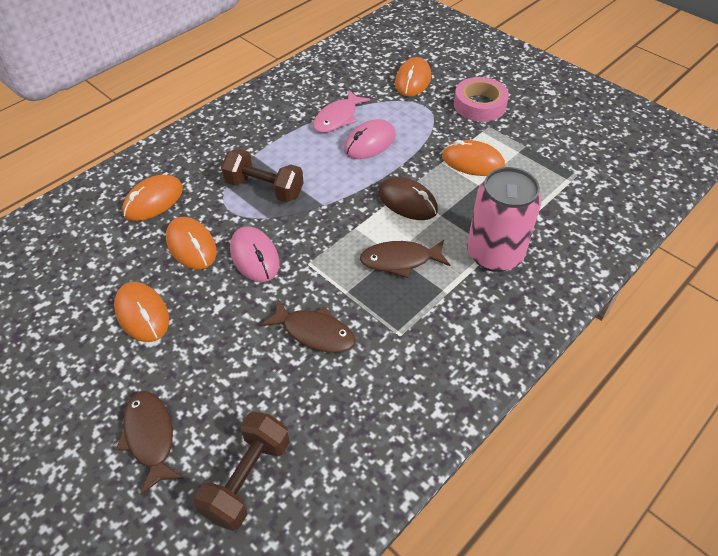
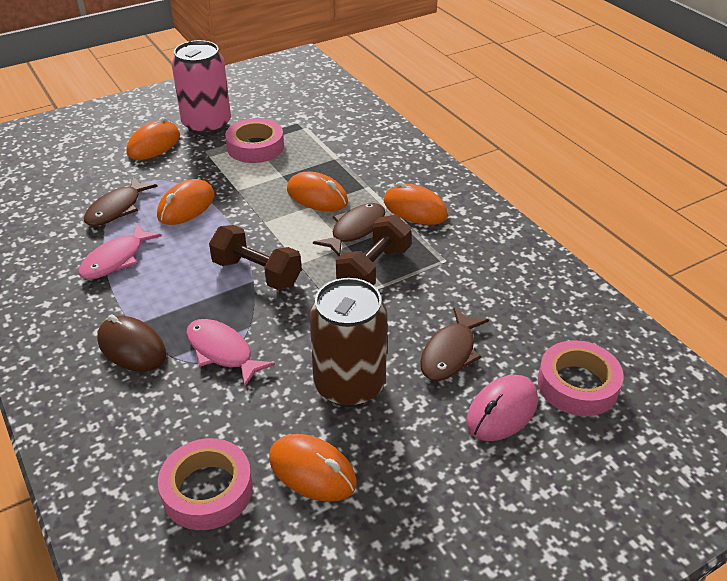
brown can: 0 -> 1
pink fish: 1 -> 2
pink mouse: 2 -> 1
pink tape: 1 -> 3

